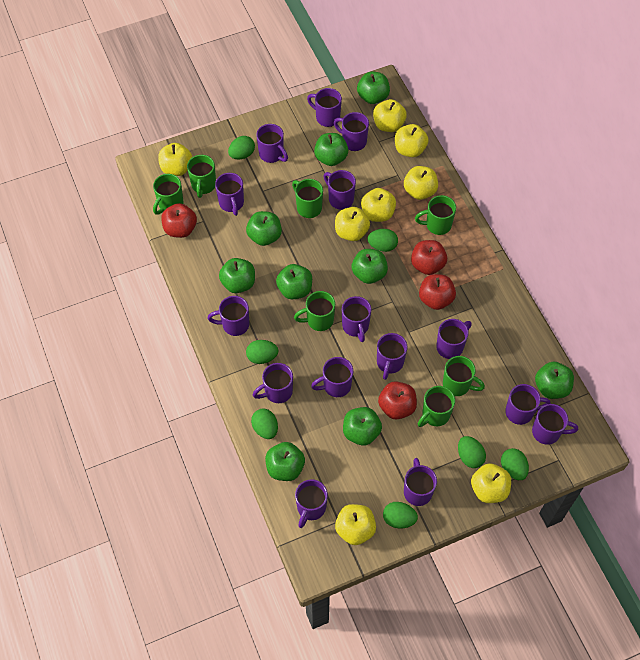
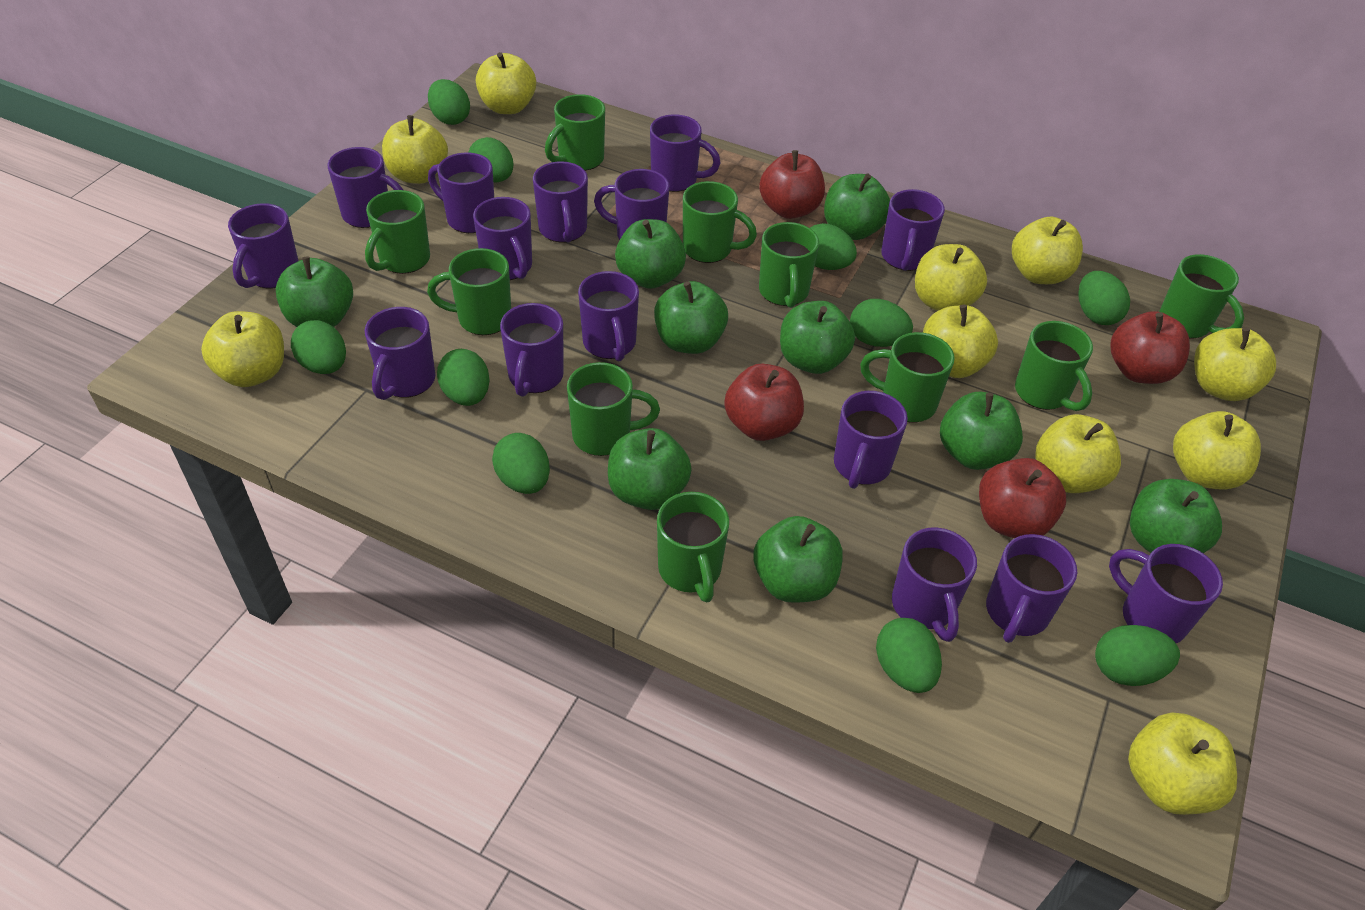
green egg: 7 -> 10
green mug: 7 -> 10
yellow apple: 8 -> 10

